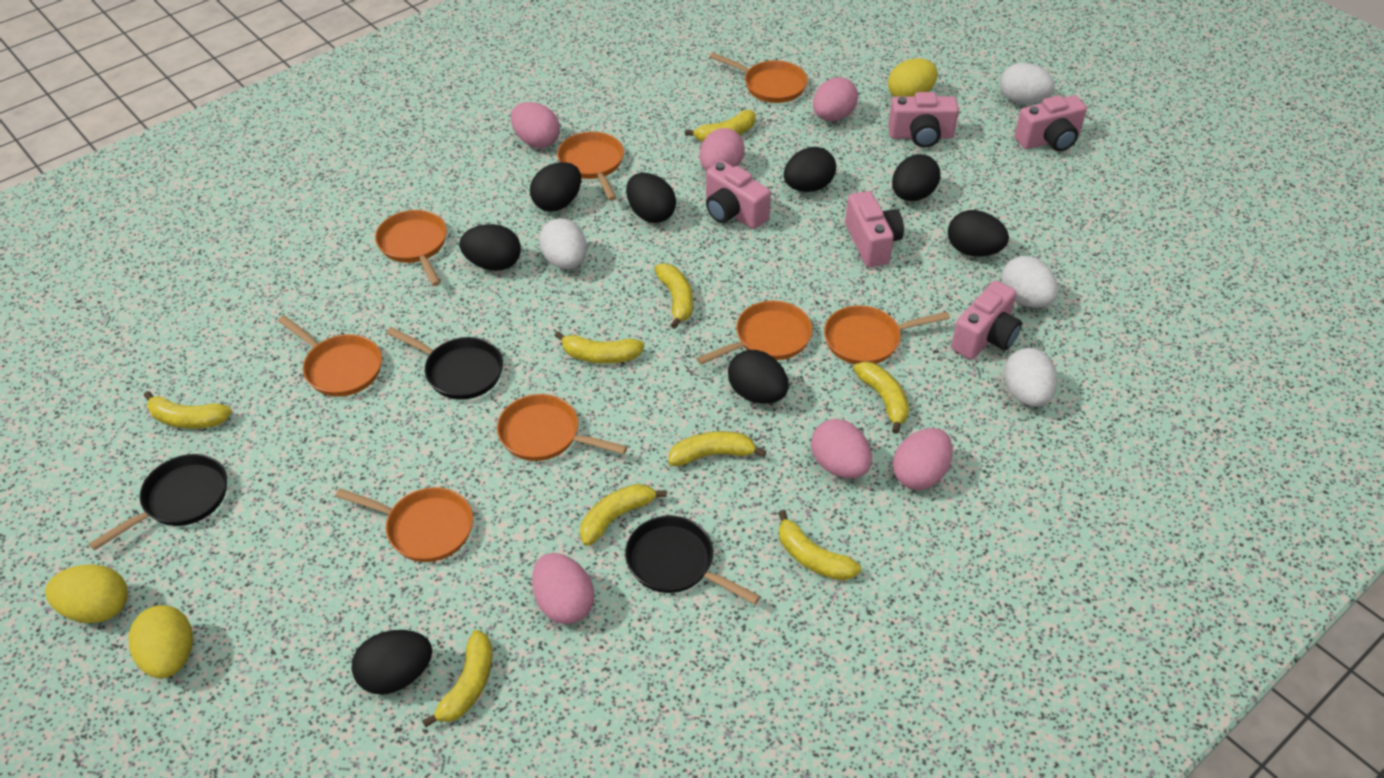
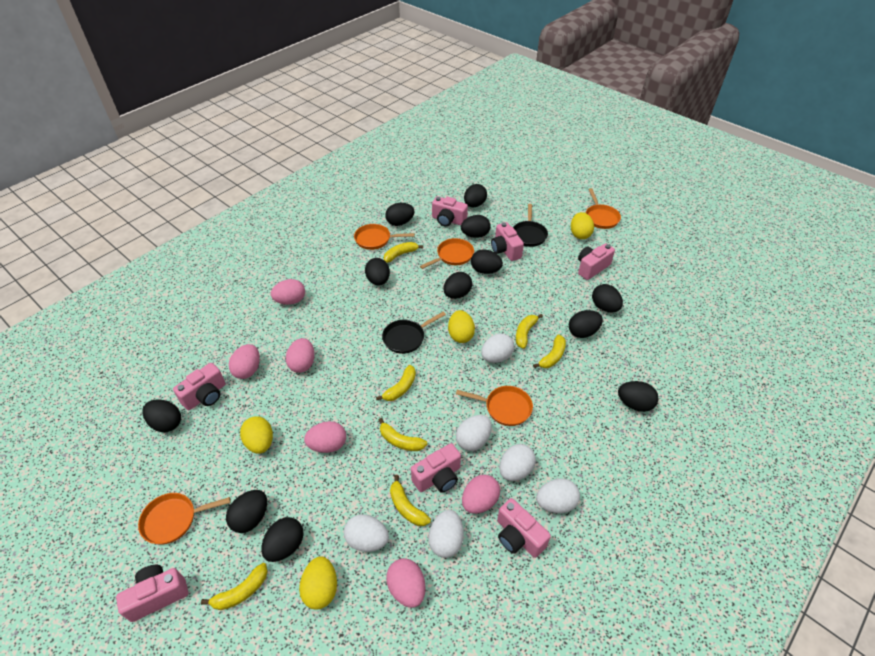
black egg: 8 -> 12
black pan: 3 -> 2
orange pan: 8 -> 5
pink camera: 5 -> 7
white egg: 4 -> 6
yellow banana: 9 -> 7
yellow egg: 3 -> 4

